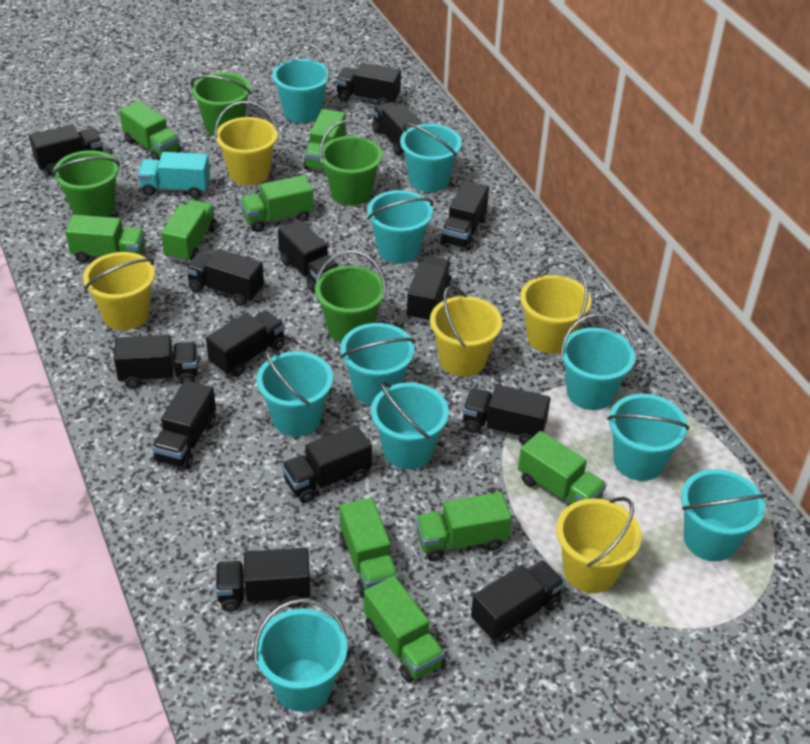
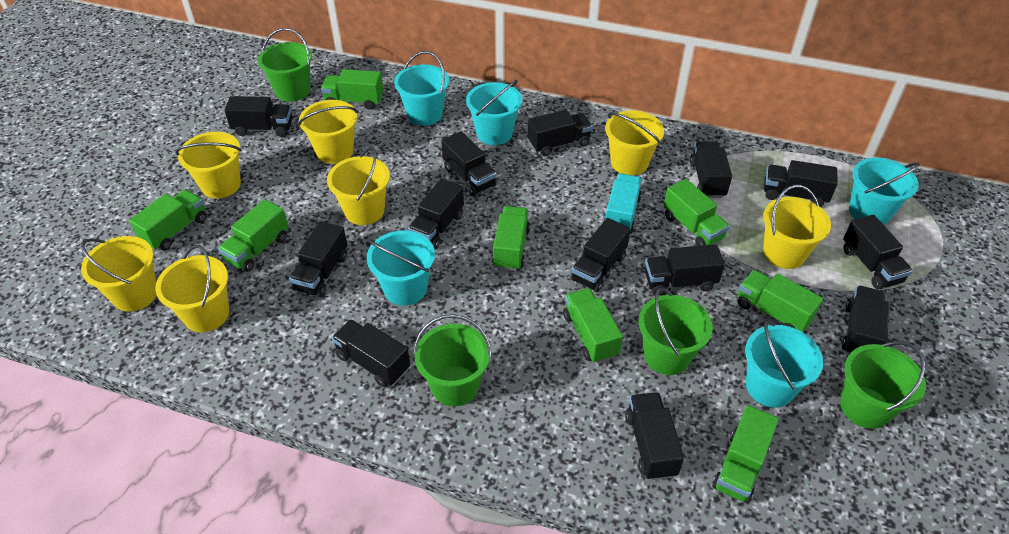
black truck: 14 -> 13
green truck: 9 -> 8
turquoise bucket: 10 -> 5
yellow bucket: 5 -> 7

